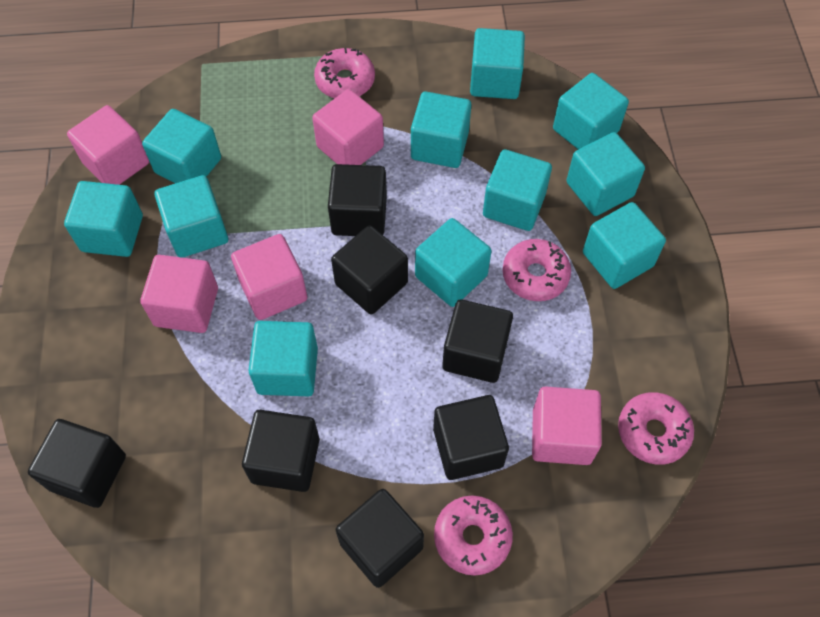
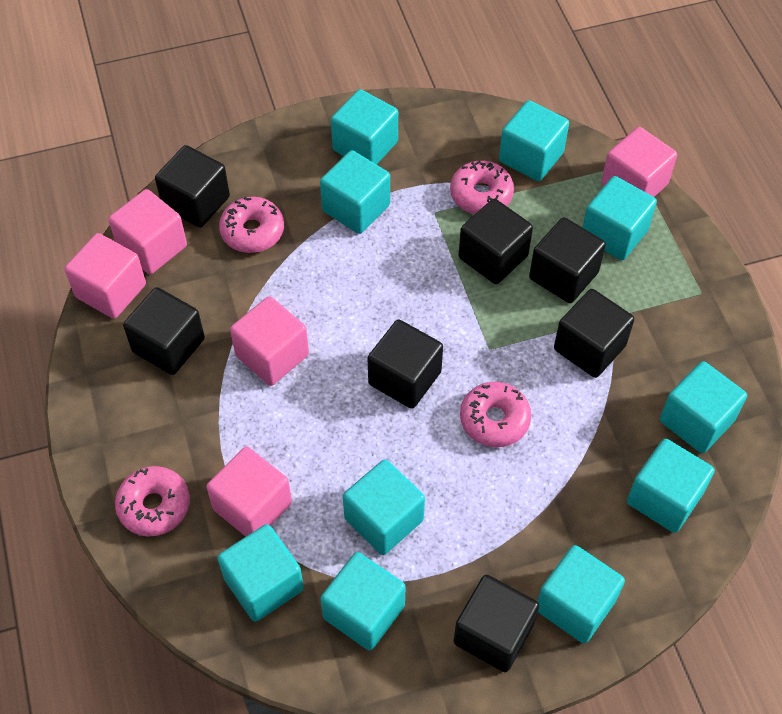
turquoise cube: 11 -> 10

